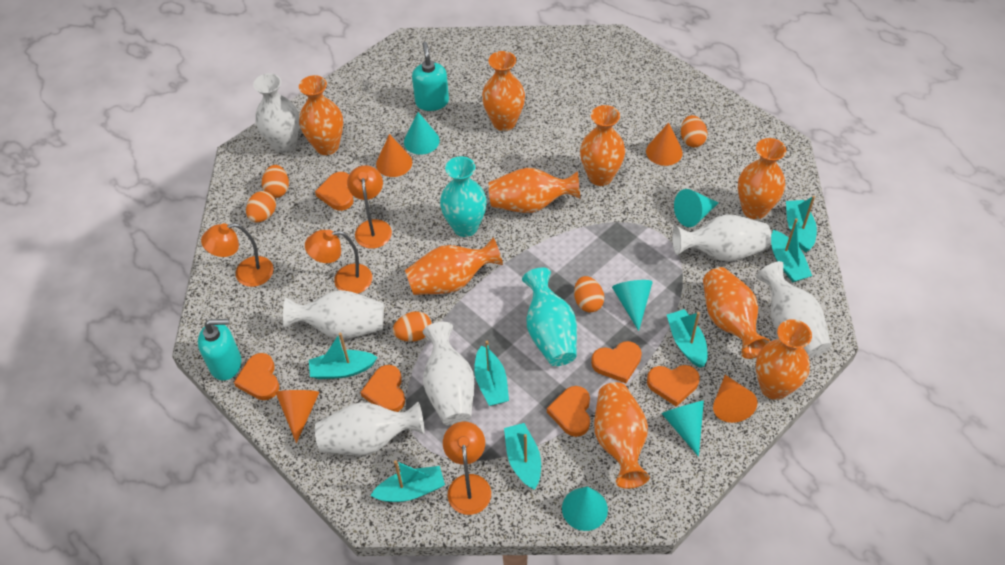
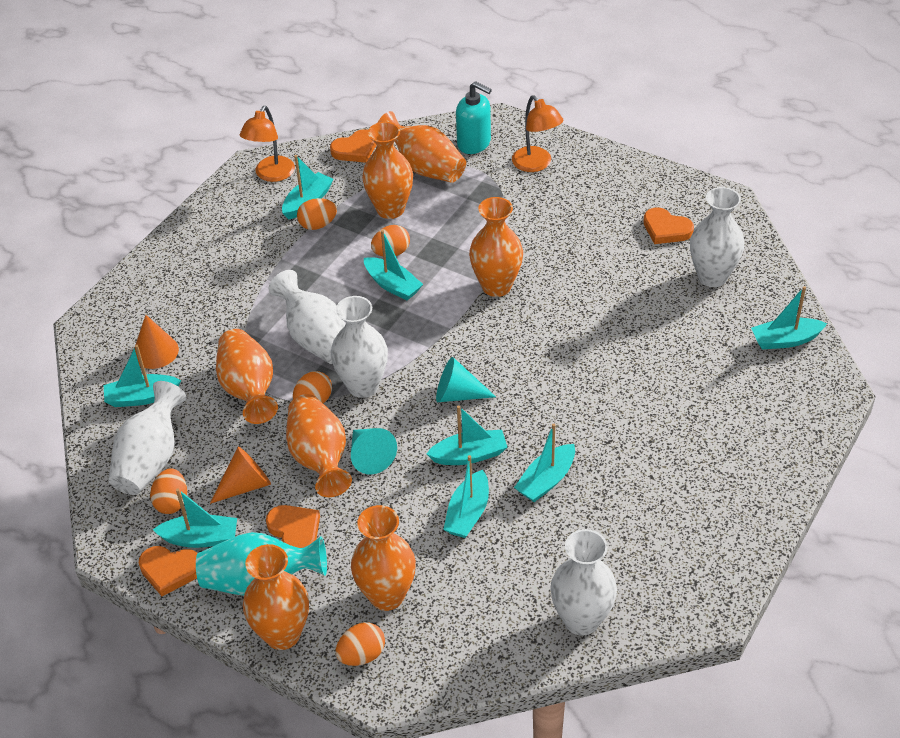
orange cone: 4 -> 2
orange heart: 6 -> 4
orange lamp: 4 -> 2
orange vase: 9 -> 7
turquoise boat: 7 -> 8
turquoise cone: 5 -> 2
turquoise soap dispenser: 2 -> 1
turquoise vase: 2 -> 1
white vase: 6 -> 5

